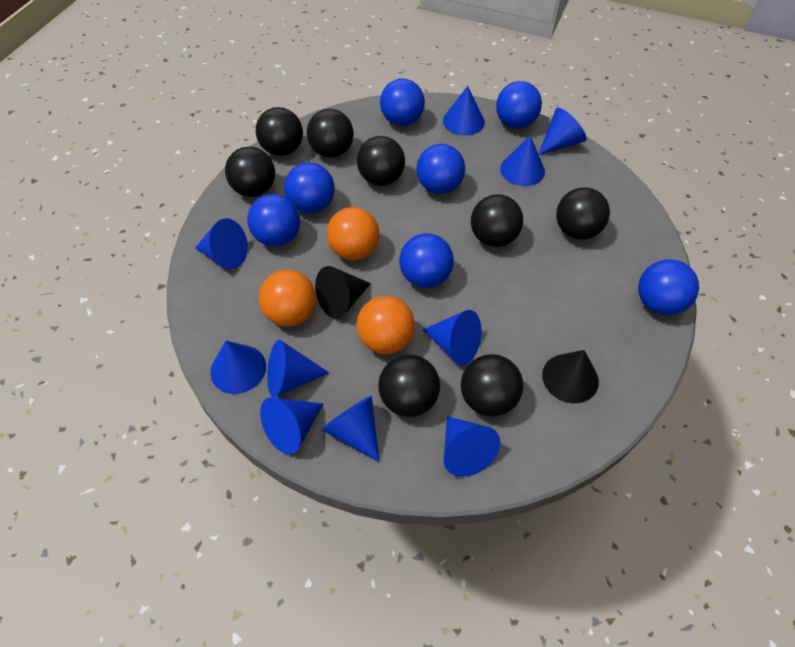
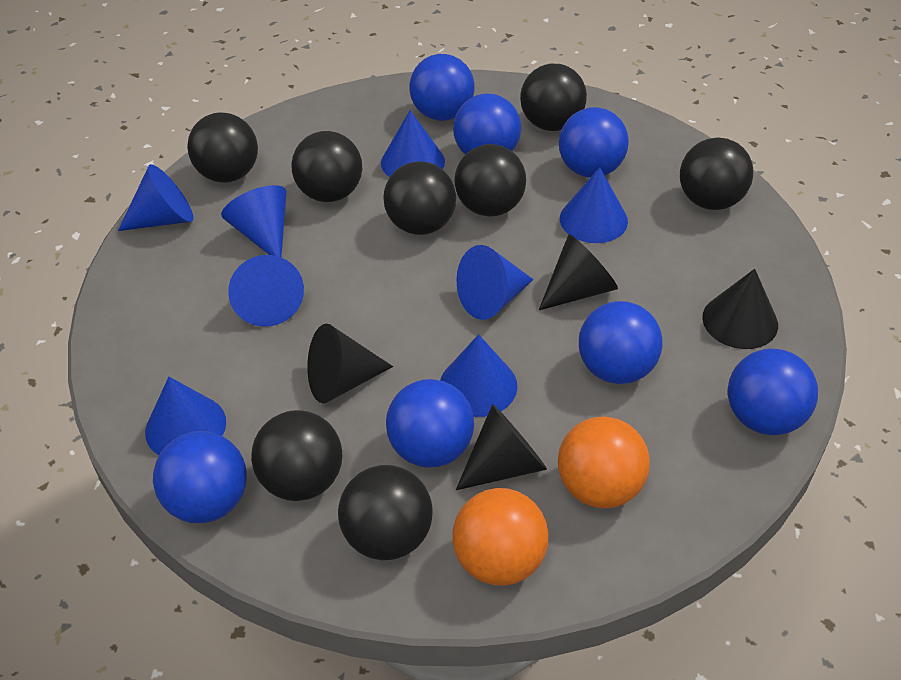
black cone: 2 -> 4
blue cone: 10 -> 8
orange ball: 3 -> 2

